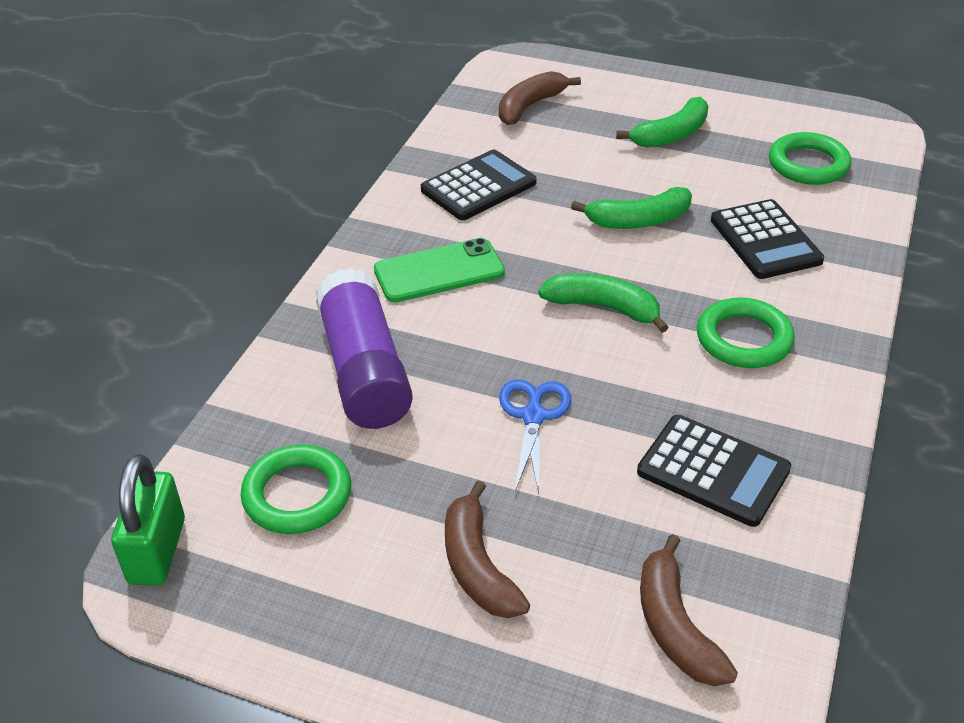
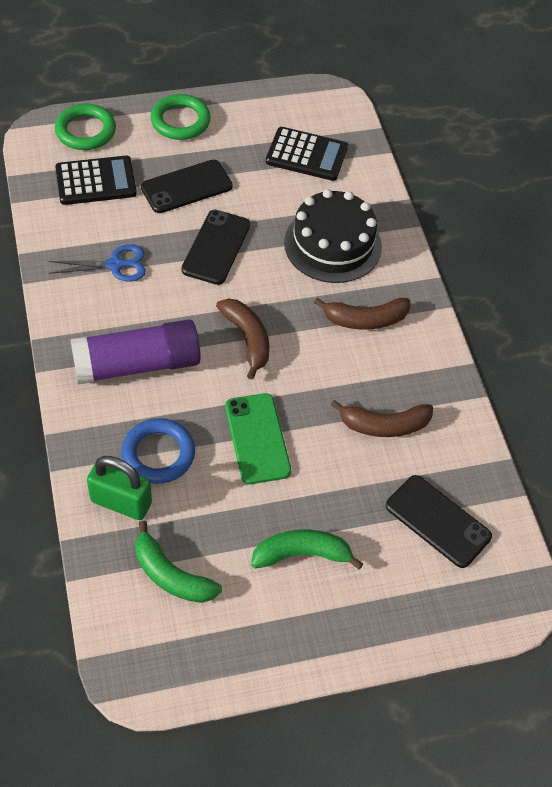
black cake: 0 -> 1
black calculator: 3 -> 2
black phone: 0 -> 3
blue ring: 0 -> 1
green banana: 3 -> 2
green ring: 3 -> 2

